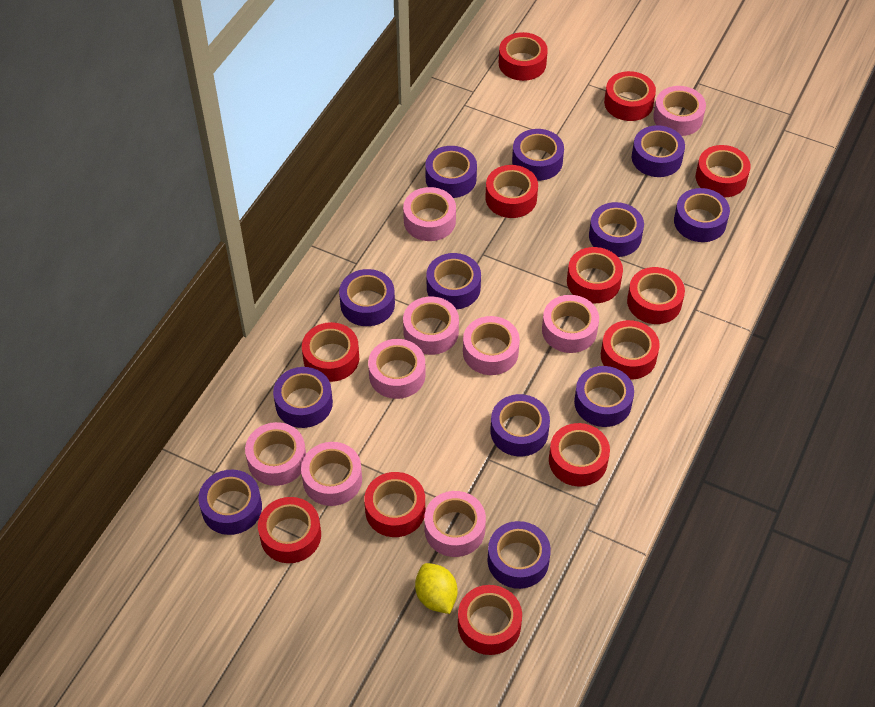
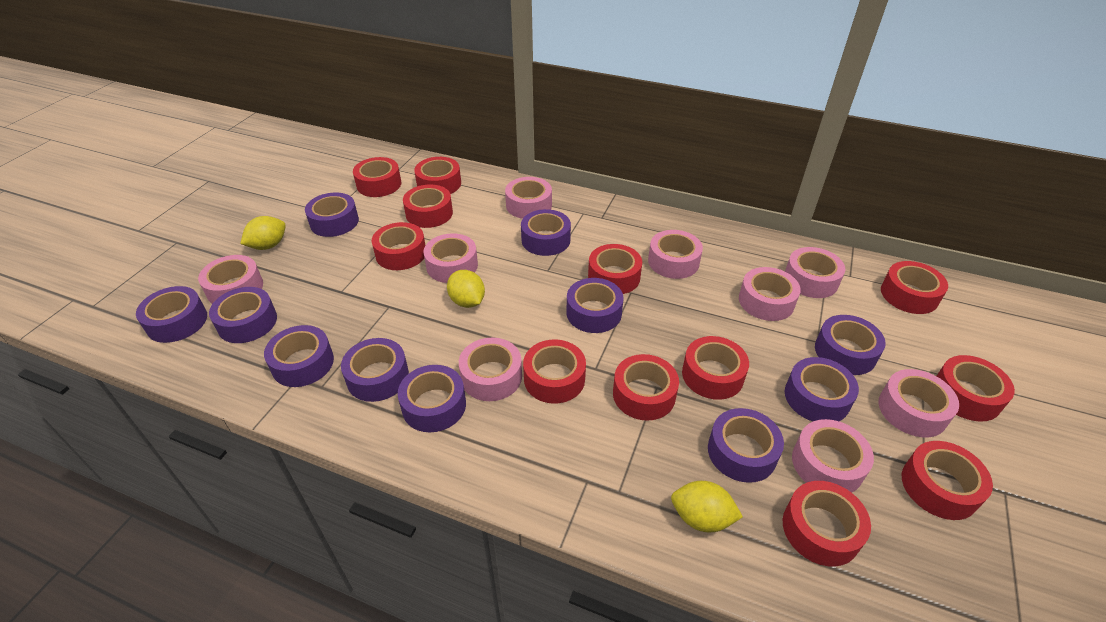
purple tape: 12 -> 11
yellow lemon: 1 -> 3

